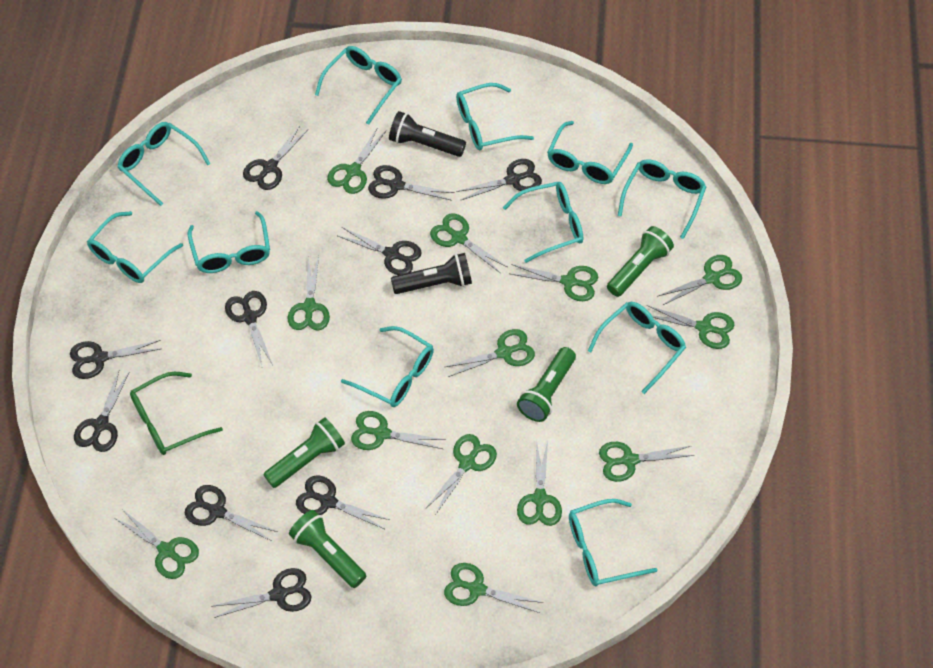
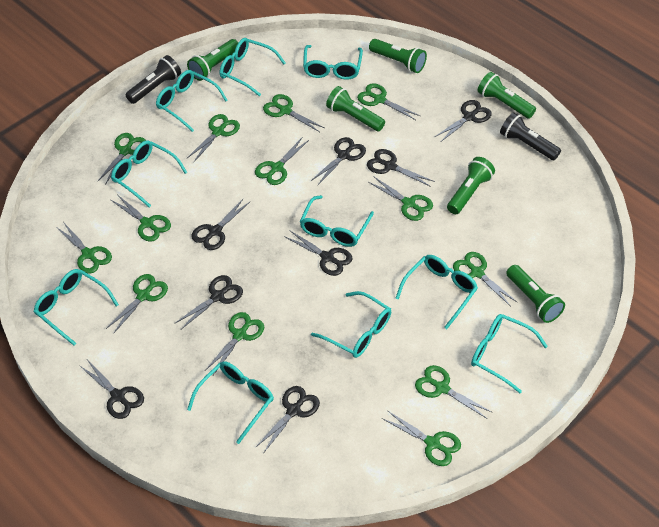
black scissors: 10 -> 8
green flashlight: 4 -> 6
green glasses: 1 -> 0
turquoise glasses: 11 -> 10

